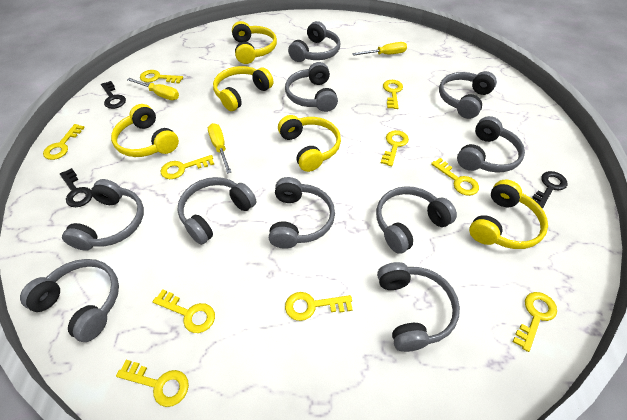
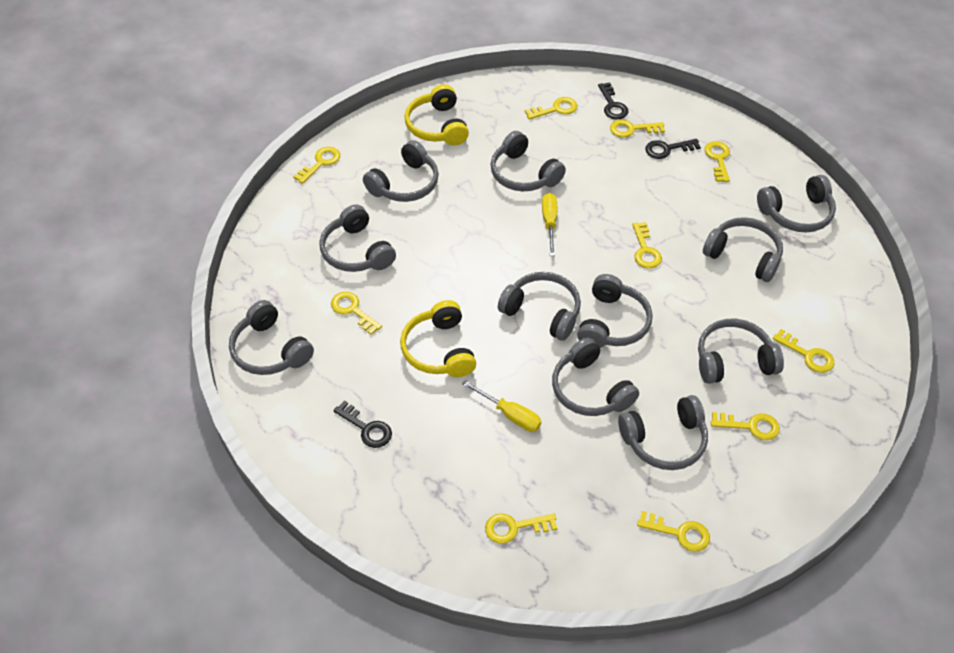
grey headphones: 10 -> 11
yellow headphones: 5 -> 2
yellow screwdriver: 3 -> 2

